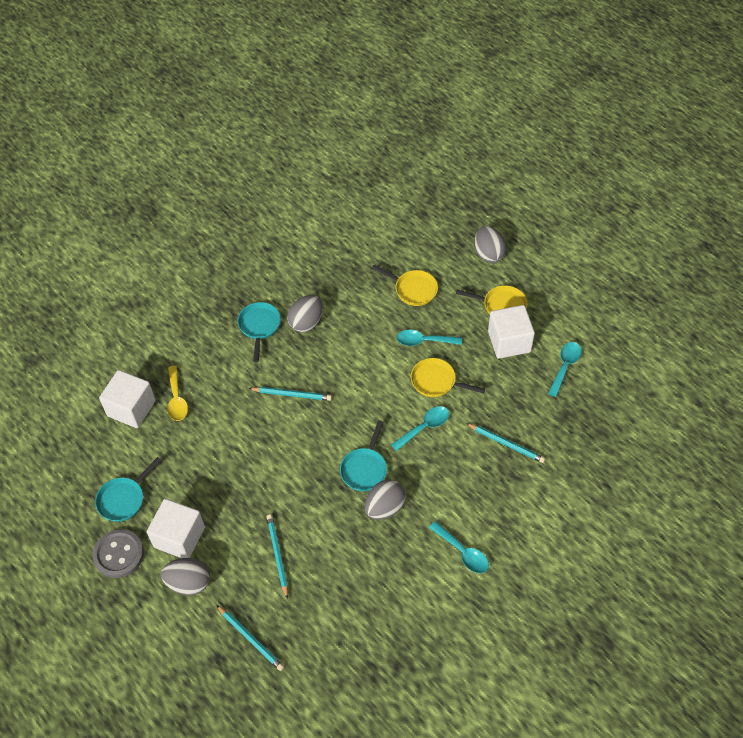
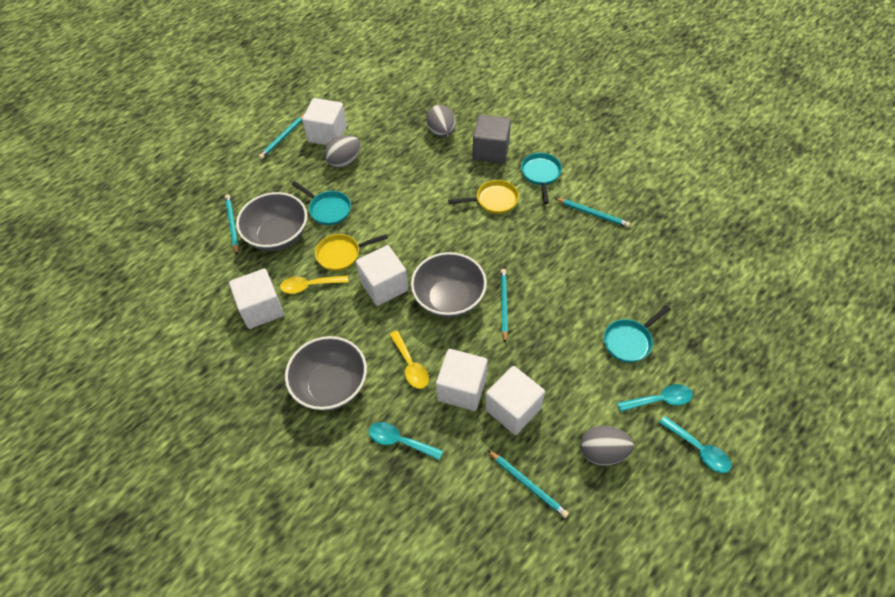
grey bowl: 0 -> 3
grey button: 1 -> 0
grey cube: 0 -> 1
grey egg: 4 -> 3
turquoise pencil: 4 -> 5
turquoise spoon: 4 -> 3
white cube: 3 -> 5
yellow pan: 3 -> 2
yellow spoon: 1 -> 2

